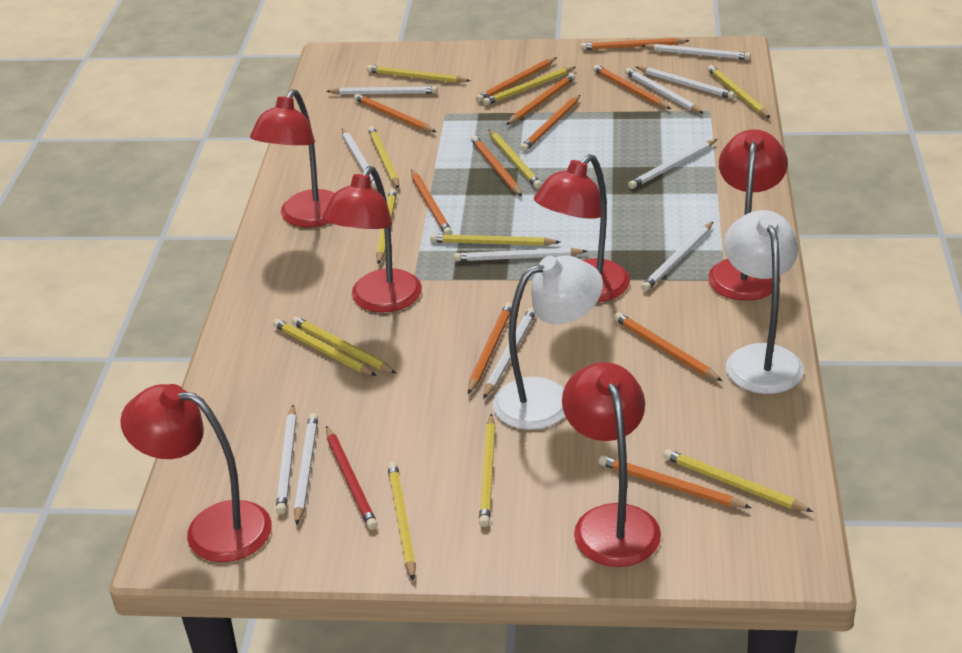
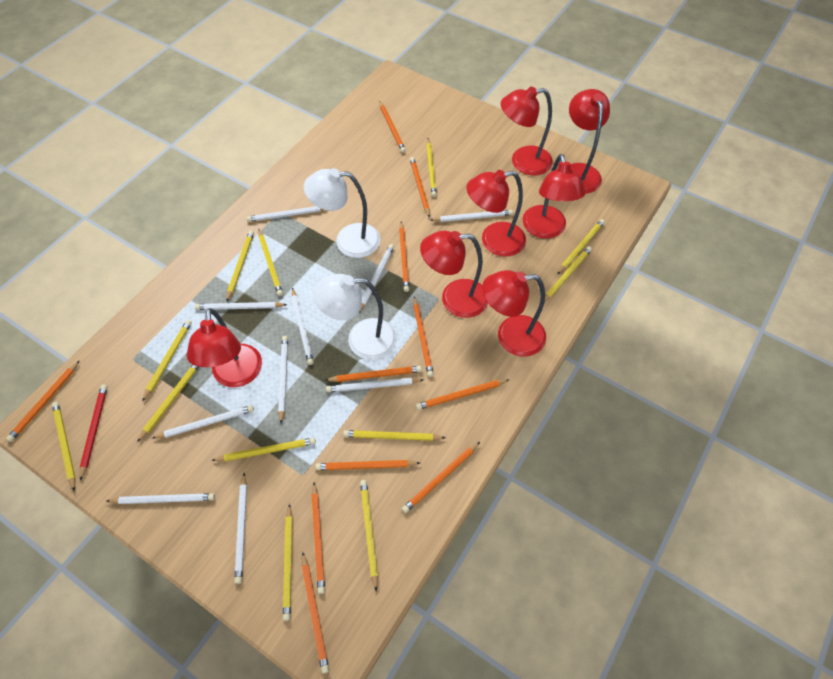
red lamp: 6 -> 7
white pencil: 11 -> 10

